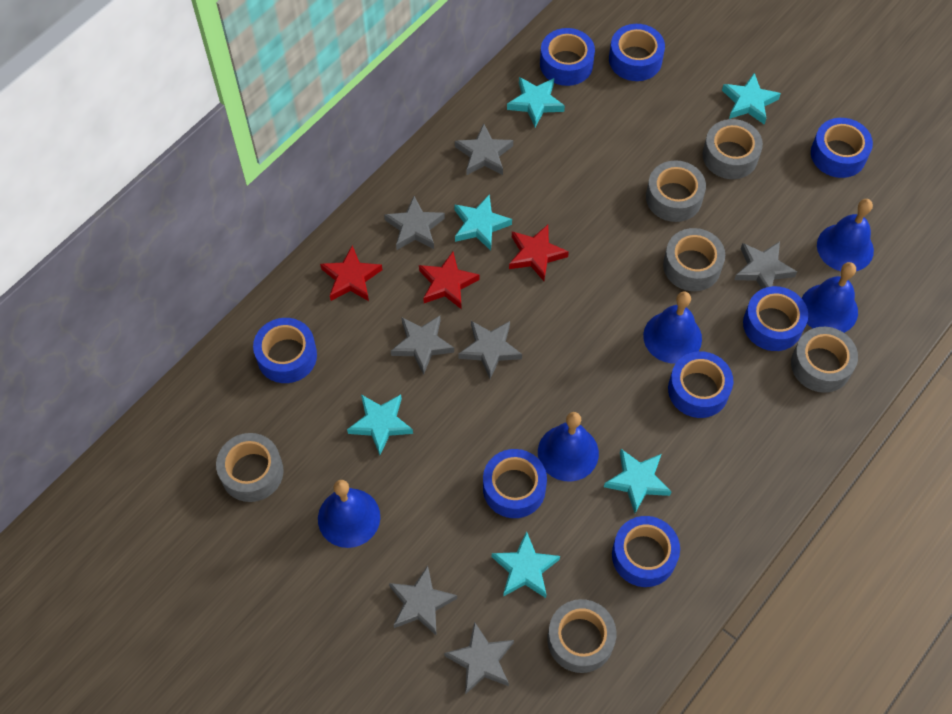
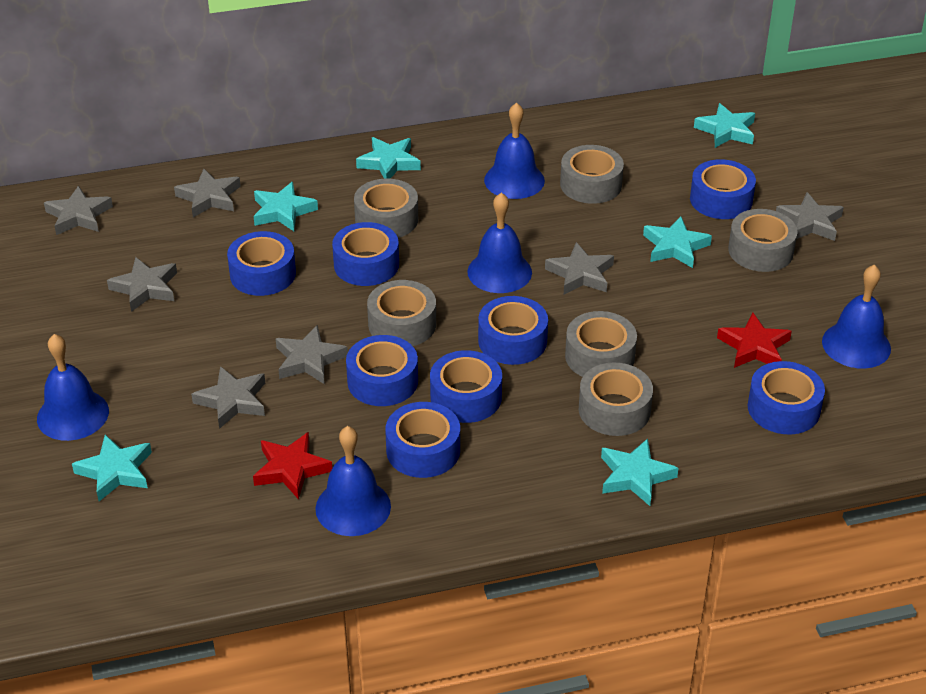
red star: 3 -> 2

